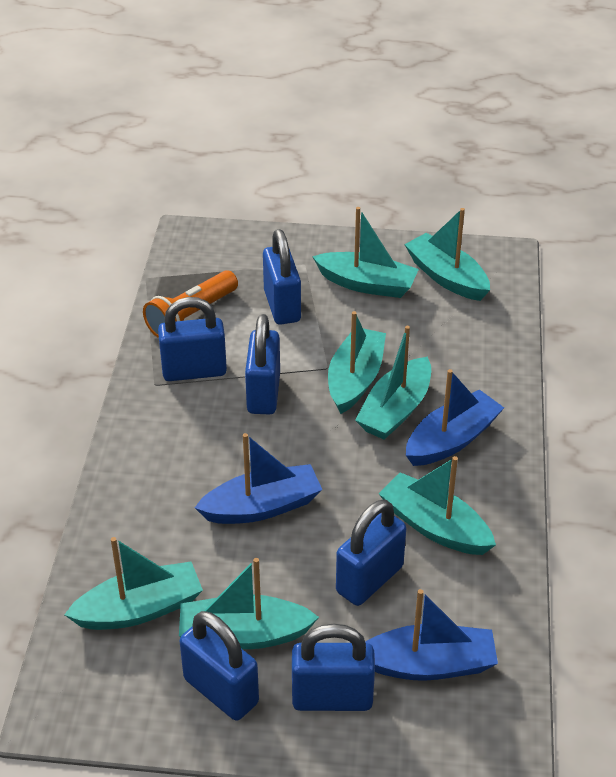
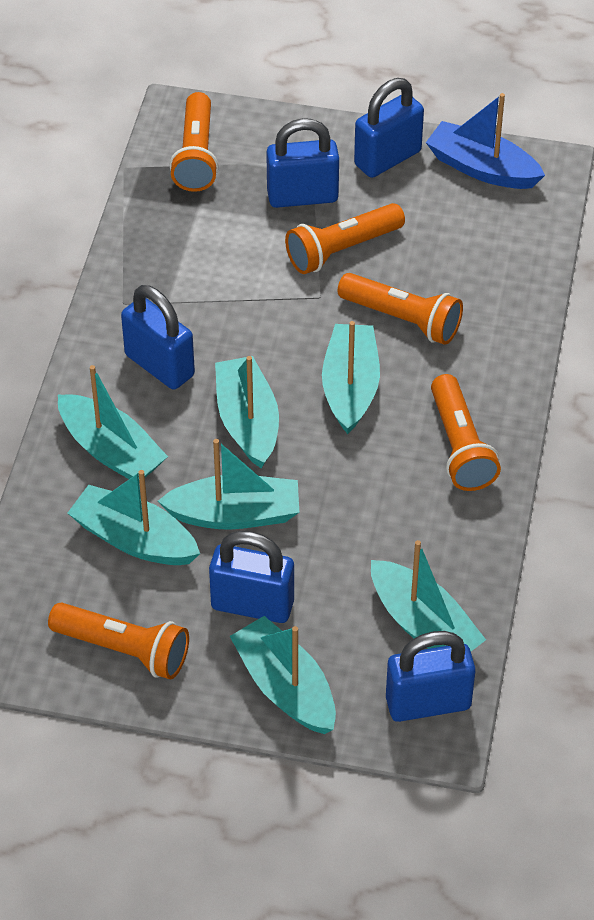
blue boat: 3 -> 1
blue padlock: 6 -> 5
orange flashlight: 1 -> 5

